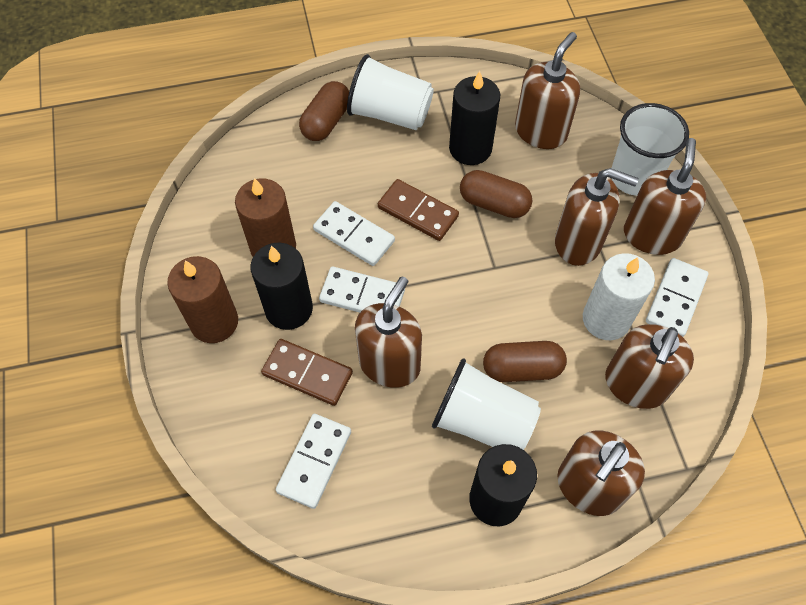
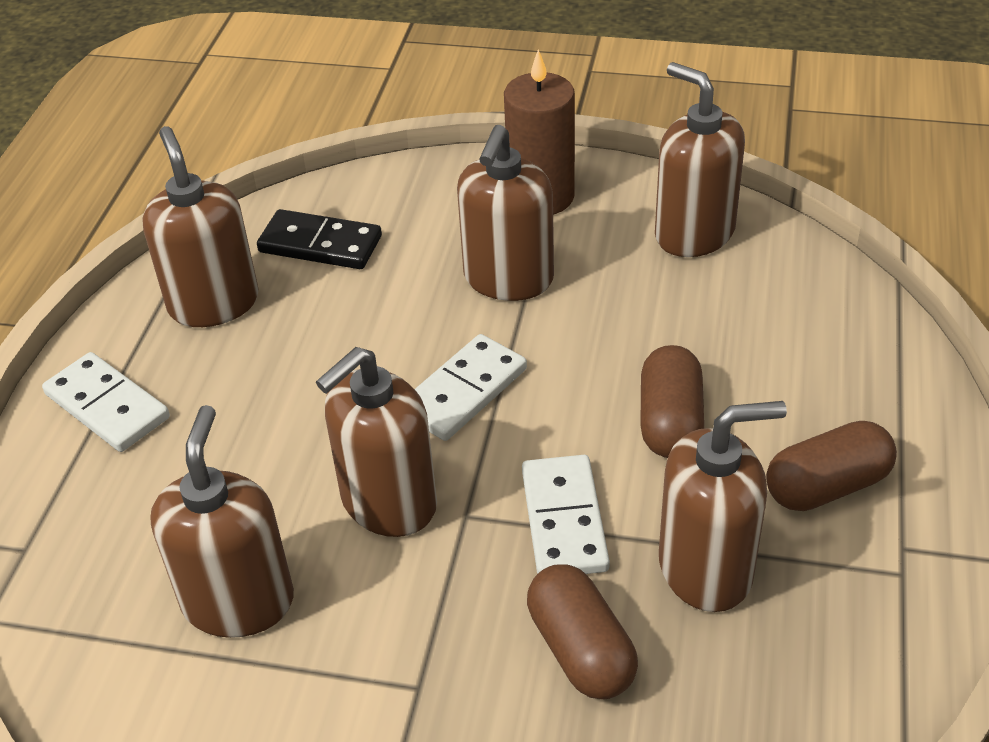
black candle: 3 -> 0
black domino: 0 -> 1
brown candle: 2 -> 1
brown domino: 2 -> 0
white candle: 1 -> 0
white cup: 3 -> 0
white domino: 4 -> 3

